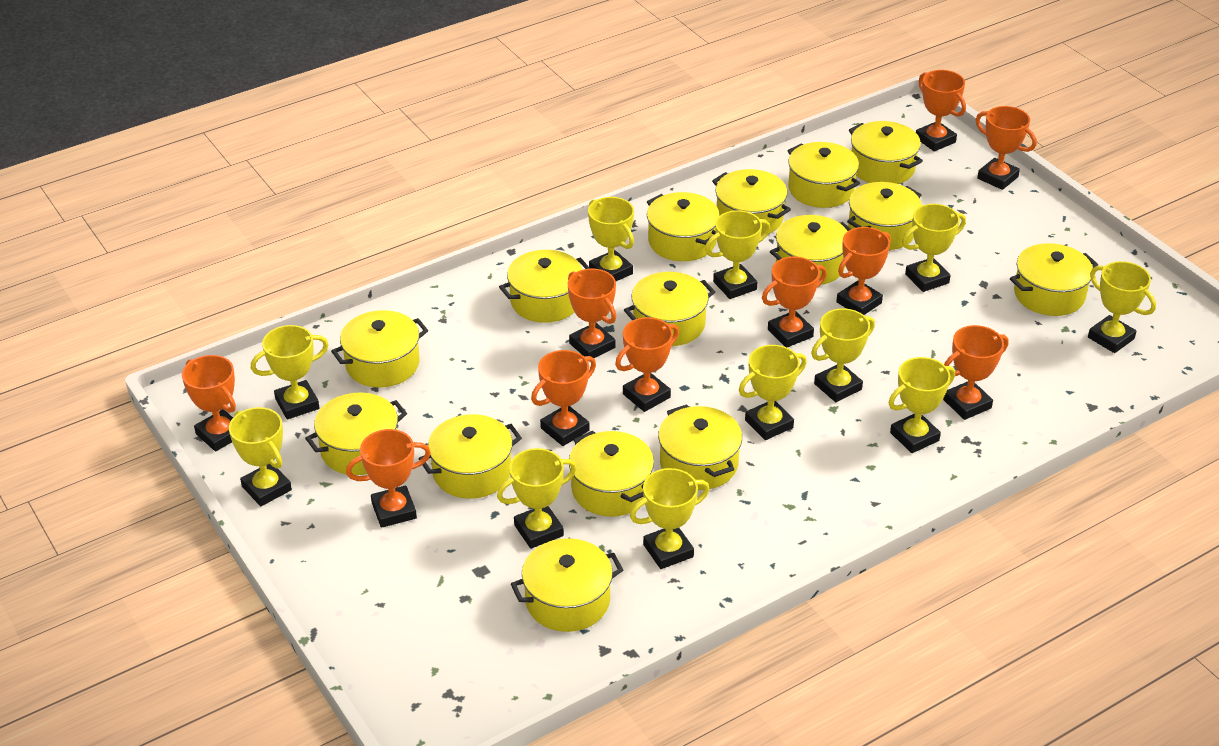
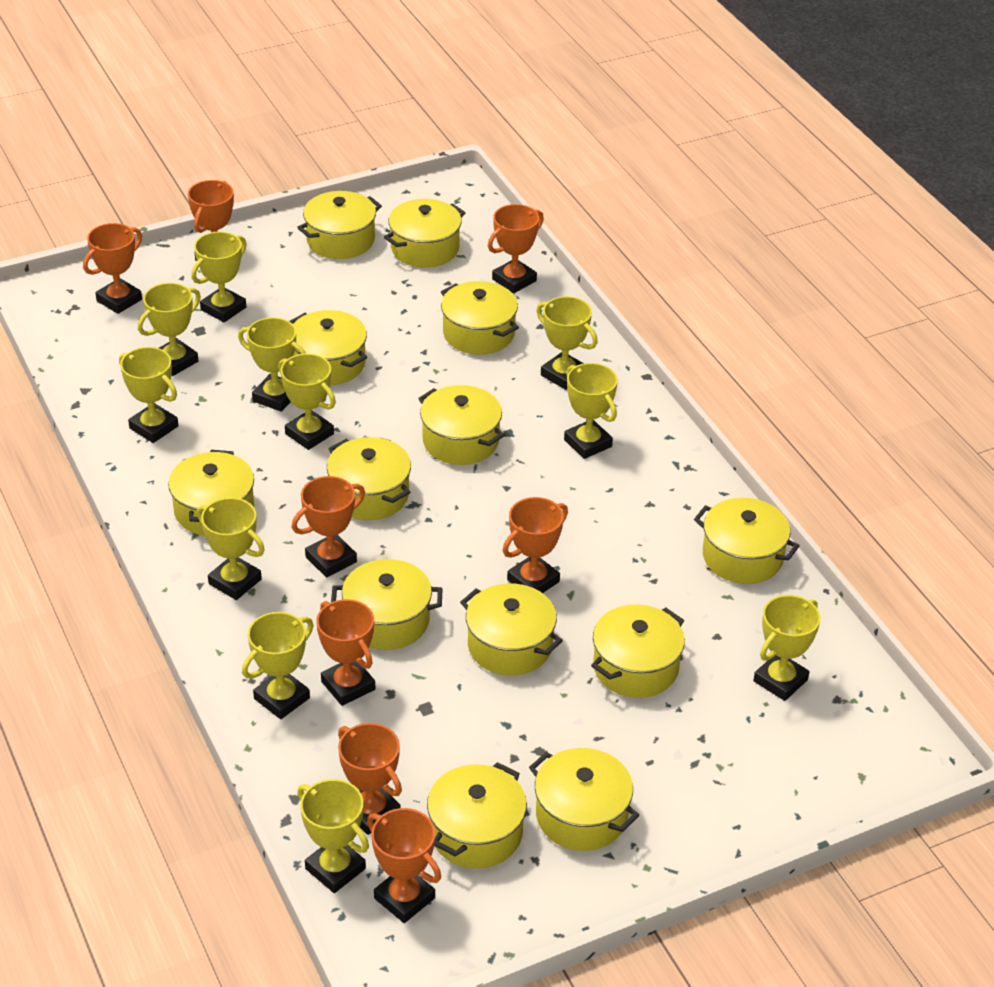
orange trophy: 10 -> 8
yellow pot: 15 -> 13

